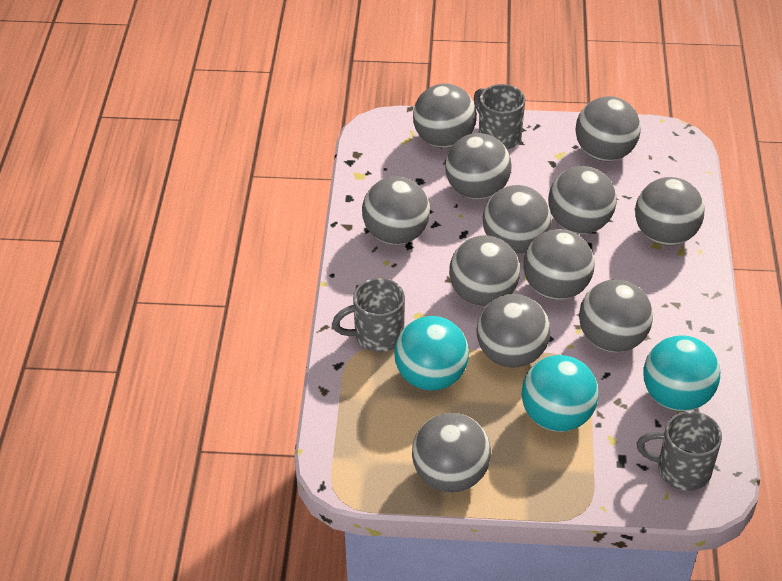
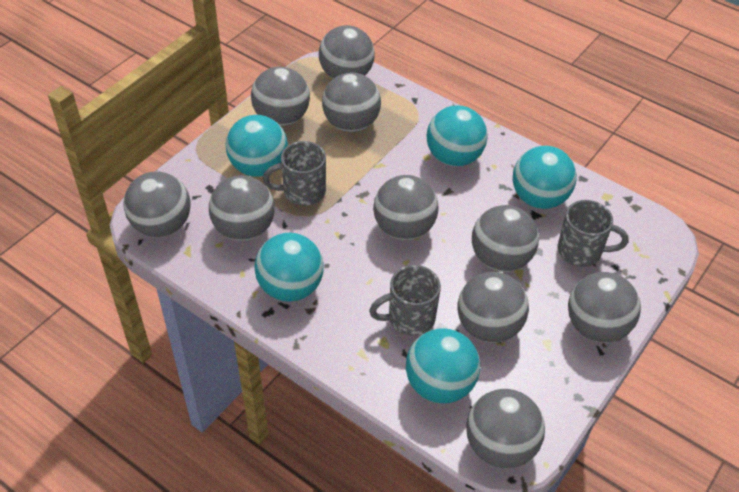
grey ball: 12 -> 10
turquoise ball: 3 -> 5

